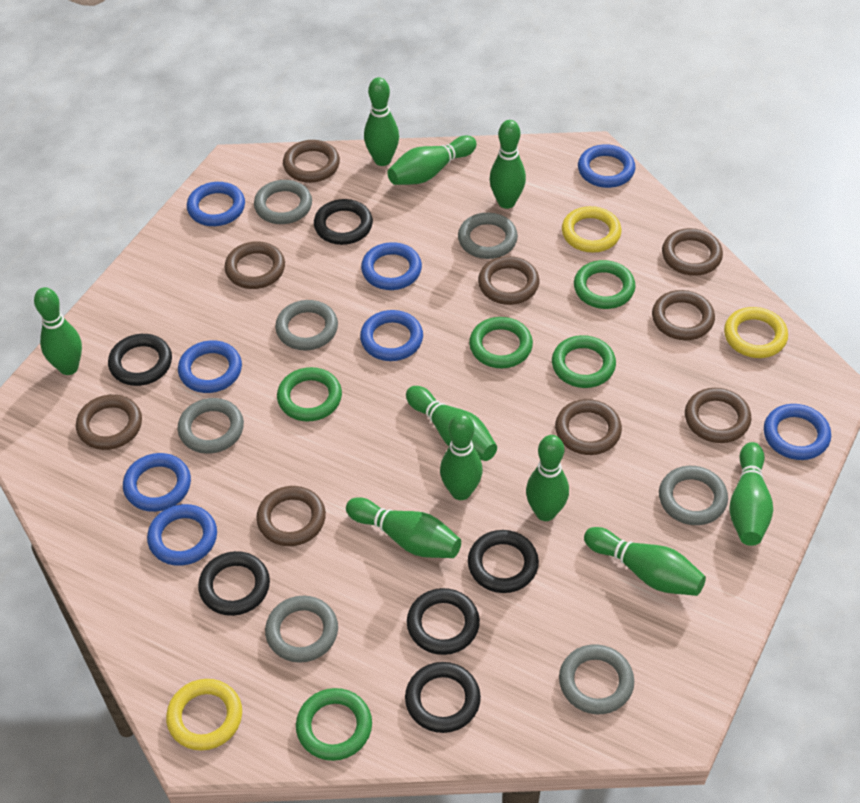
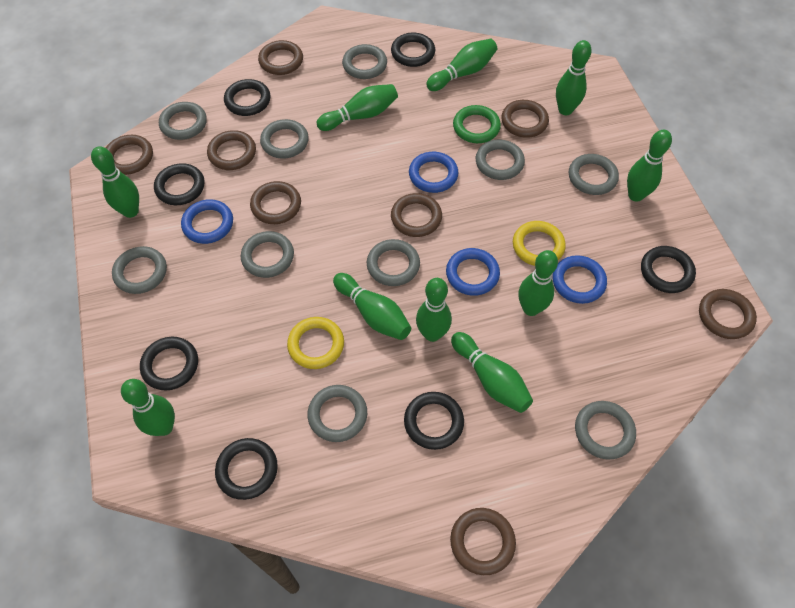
black ring: 6 -> 7
blue ring: 8 -> 4
brown ring: 9 -> 8
green ring: 5 -> 1
grey ring: 7 -> 10
yellow ring: 3 -> 2

